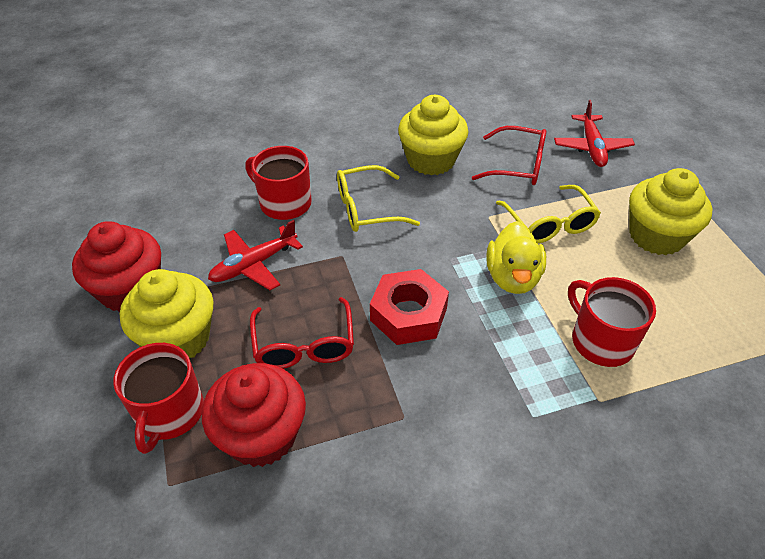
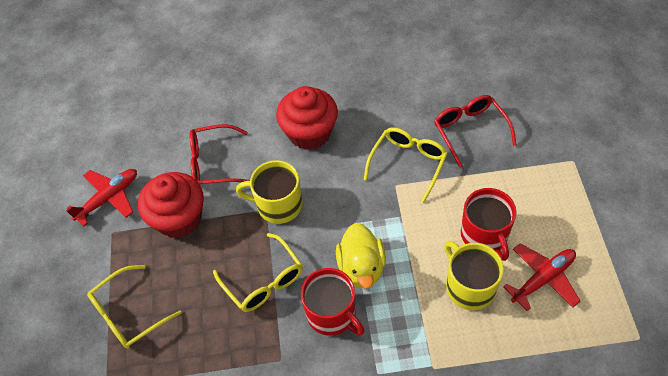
red mug: 3 -> 2
red nut: 1 -> 0
yellow cupcake: 3 -> 0
yellow glasses: 2 -> 3
yellow mug: 0 -> 2

